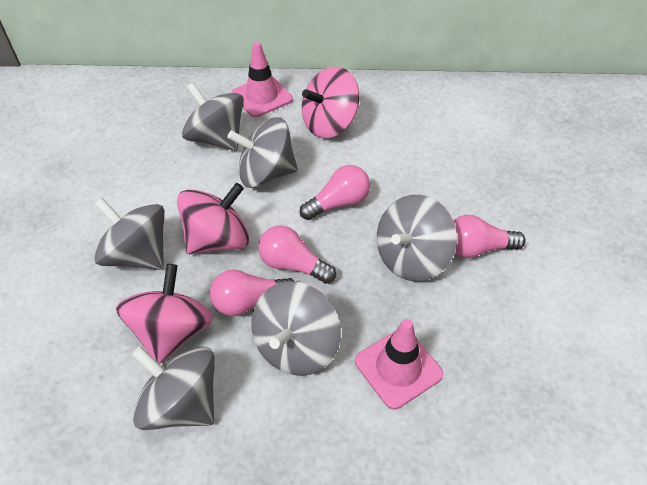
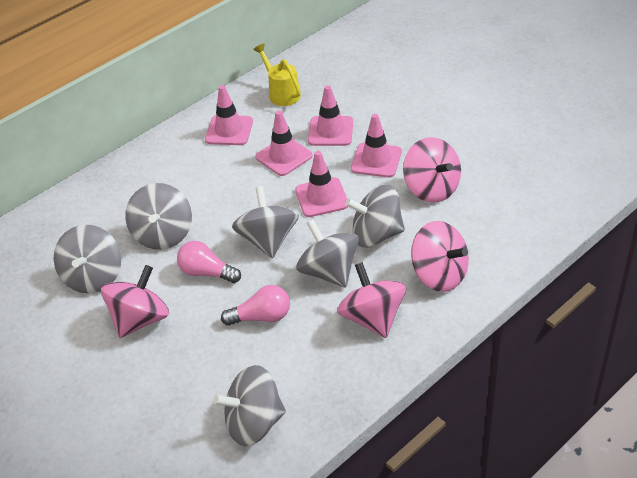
pink light bulb: 4 -> 2
pink spinning top: 3 -> 4
pink traffic cone: 2 -> 5
yellow watering can: 0 -> 1

